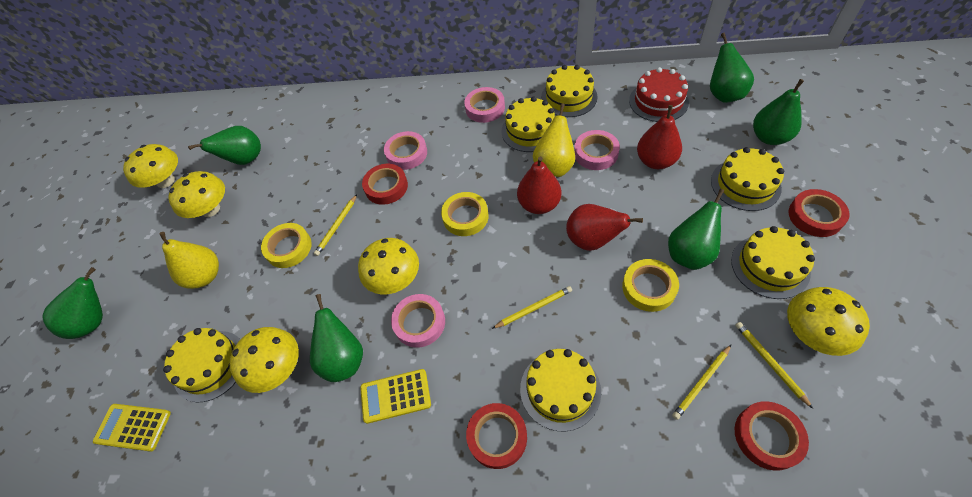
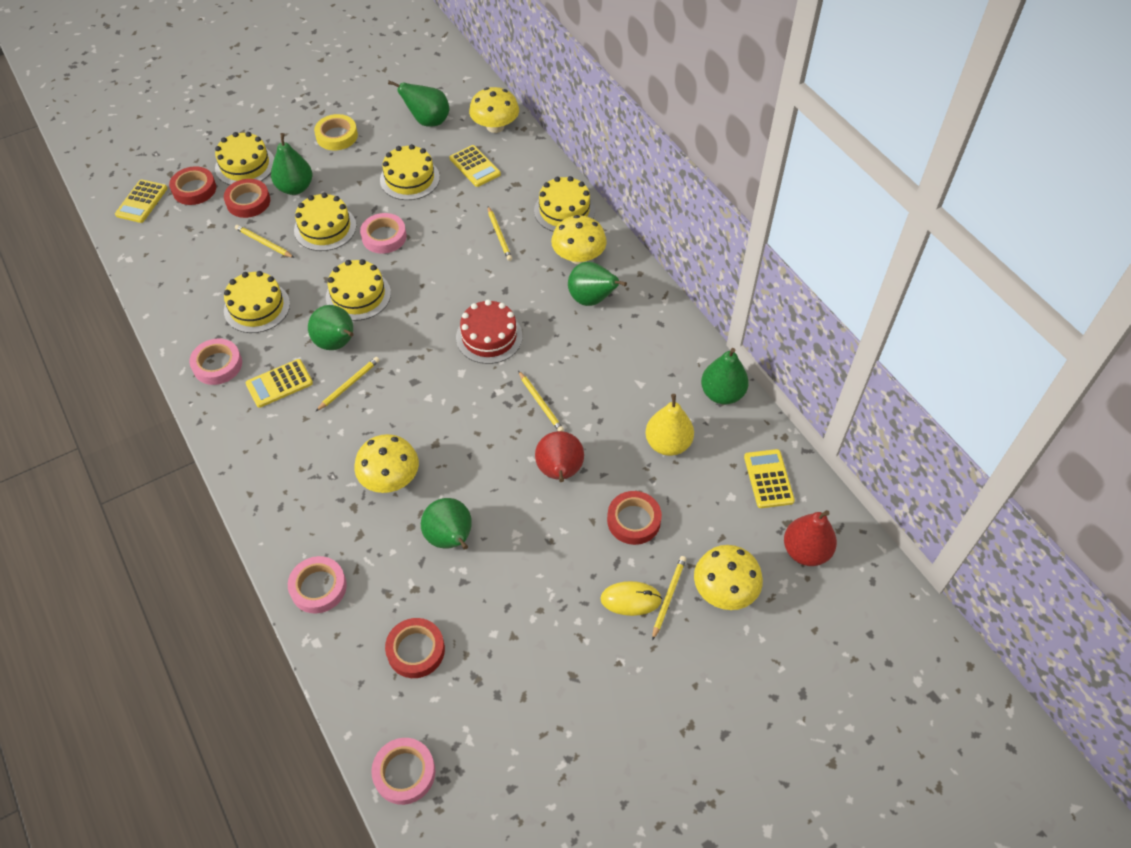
red pear: 3 -> 2
yellow calculator: 2 -> 4
yellow mouse: 0 -> 1
yellow mushroom: 5 -> 4
yellow pear: 2 -> 1
yellow pencil: 4 -> 5
yellow tape: 3 -> 1

